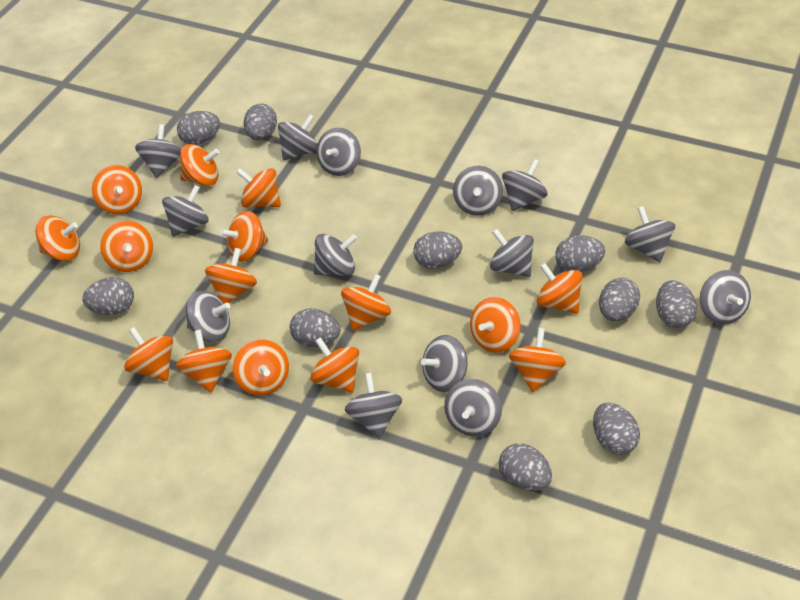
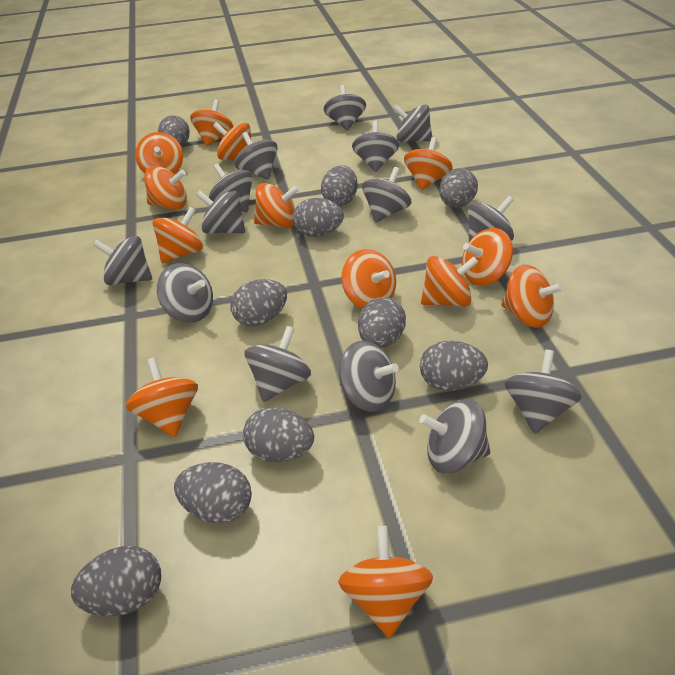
orange spinning top: 15 -> 13

